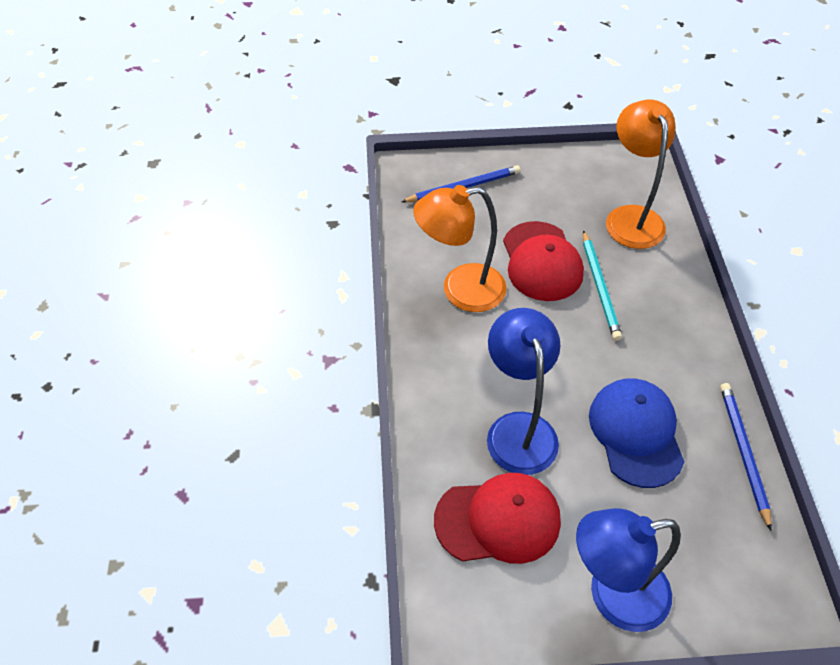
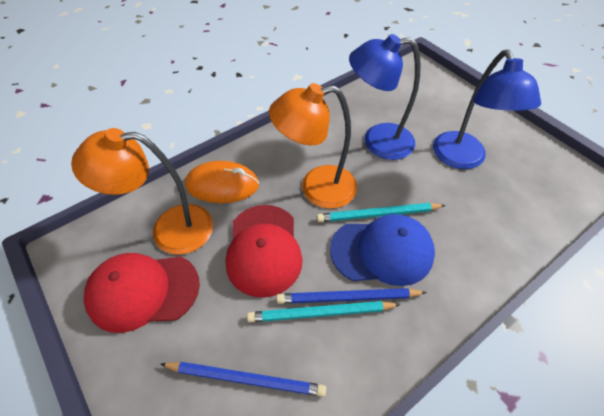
orange mouse: 0 -> 1
turquoise pencil: 1 -> 2

